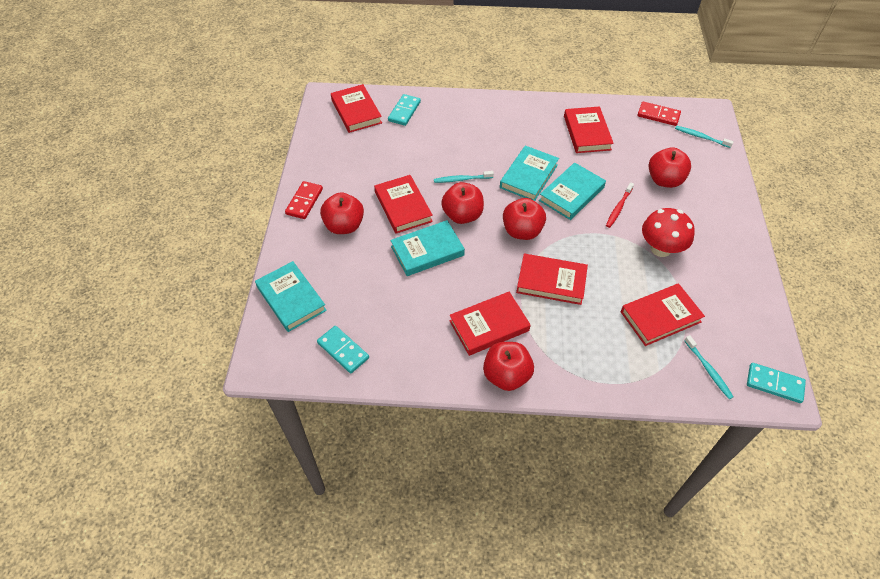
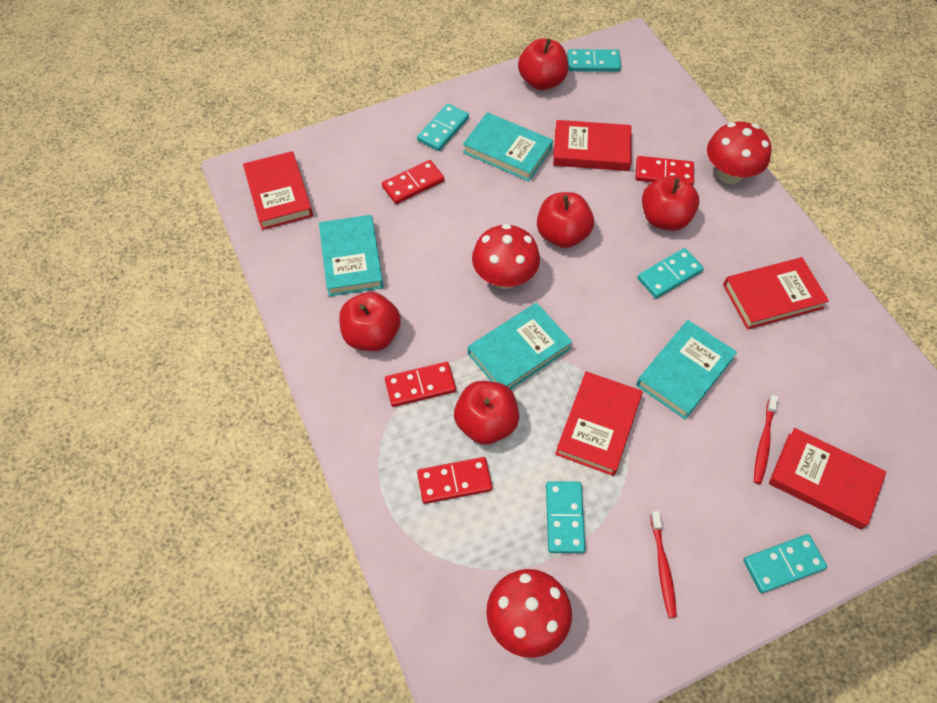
red book: 6 -> 5
red domino: 2 -> 4
red mushroom: 1 -> 3
red toothbrush: 1 -> 2
turquoise domino: 3 -> 5
turquoise toothbrush: 3 -> 0

